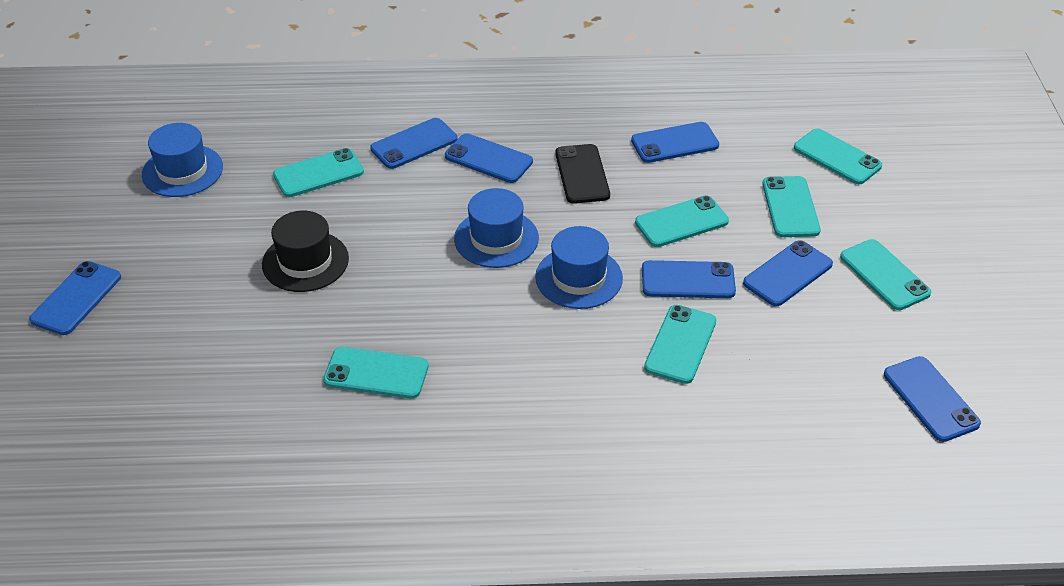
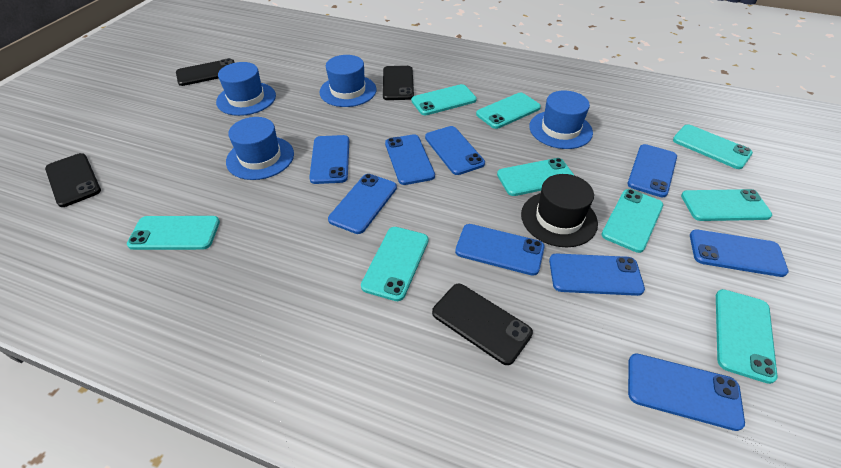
black phone: 1 -> 4
blue hat: 3 -> 4
blue phone: 7 -> 9
turquoise phone: 7 -> 9

